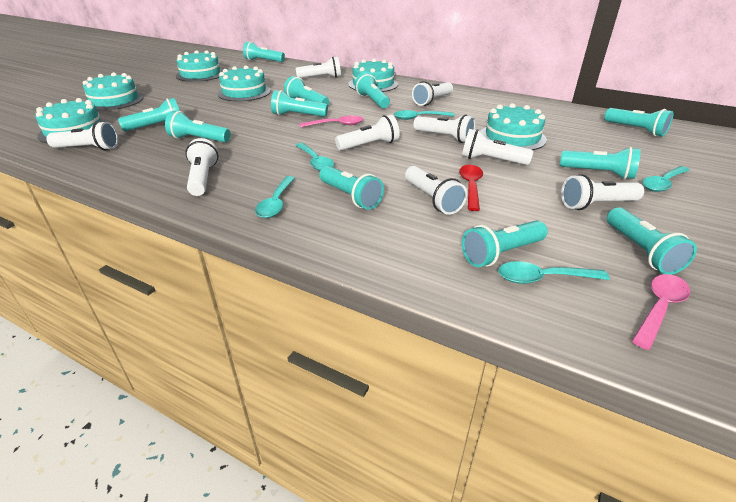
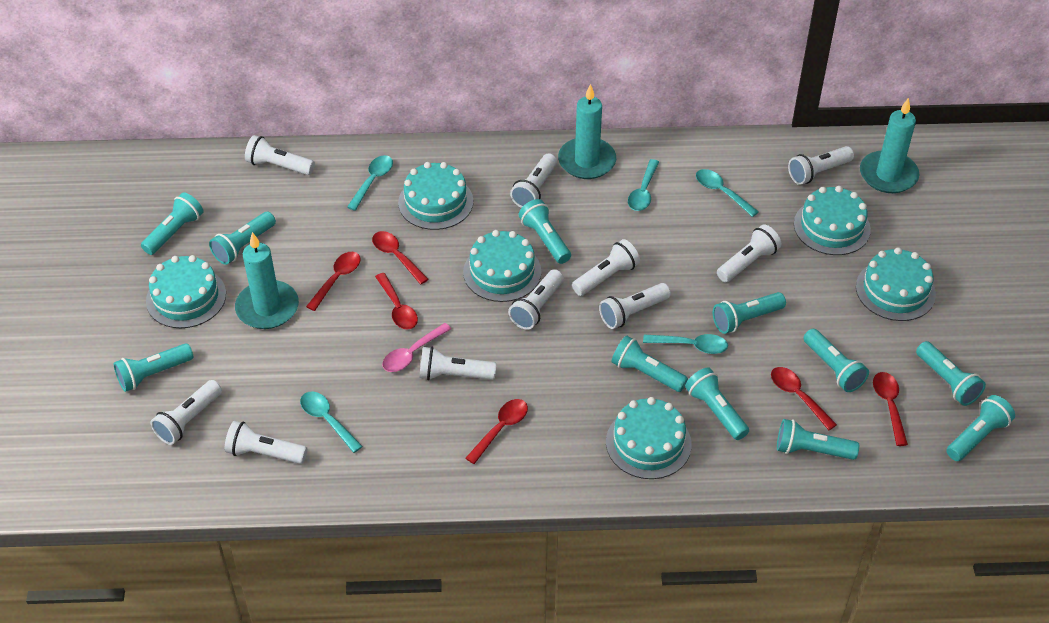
pink spoon: 2 -> 1
red spoon: 1 -> 6
turquoise candle: 0 -> 3
white flashlight: 9 -> 10

